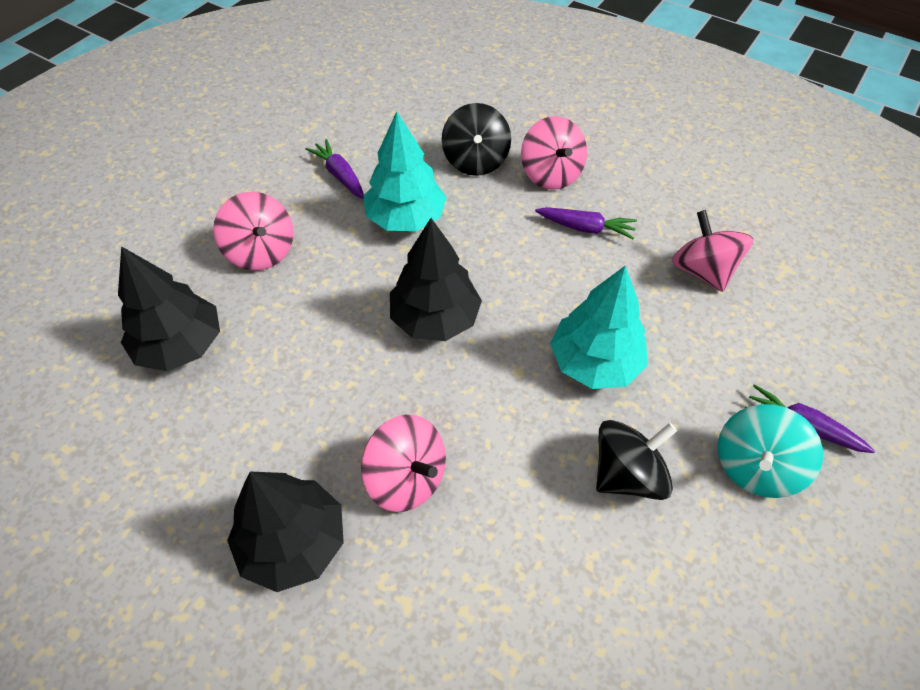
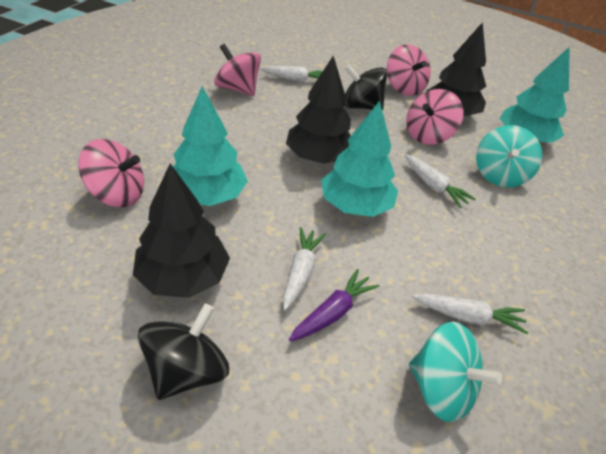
purple carrot: 3 -> 1
turquoise spinning top: 1 -> 2
turquoise tree: 2 -> 3
white carrot: 0 -> 4

